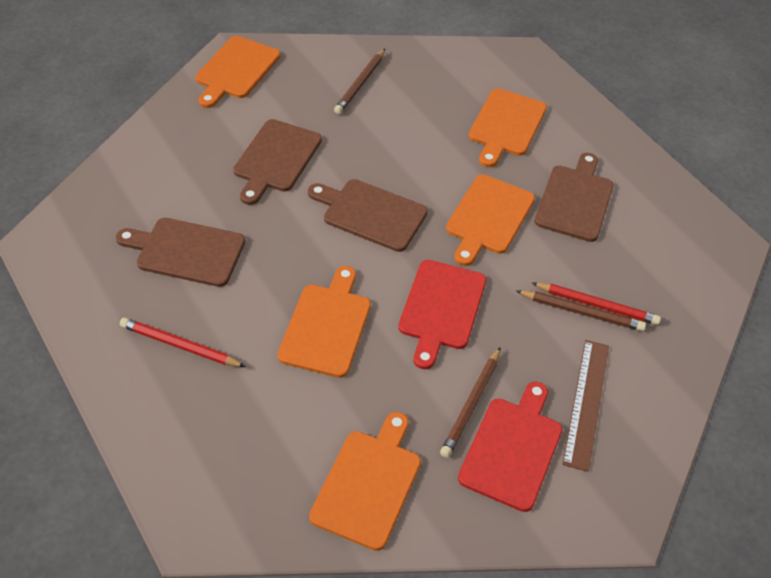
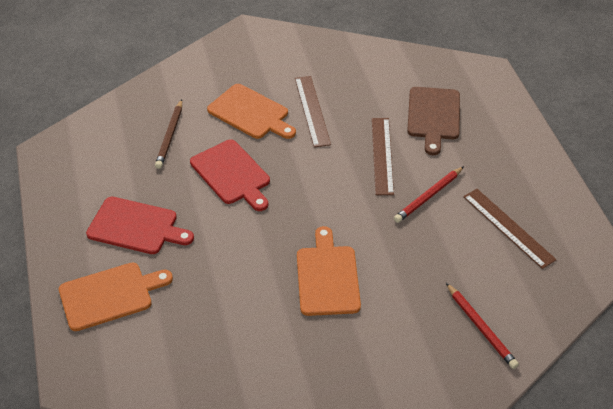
brown cutting board: 4 -> 1
brown pencil: 3 -> 1
brown ruler: 1 -> 3
orange cutting board: 5 -> 3

